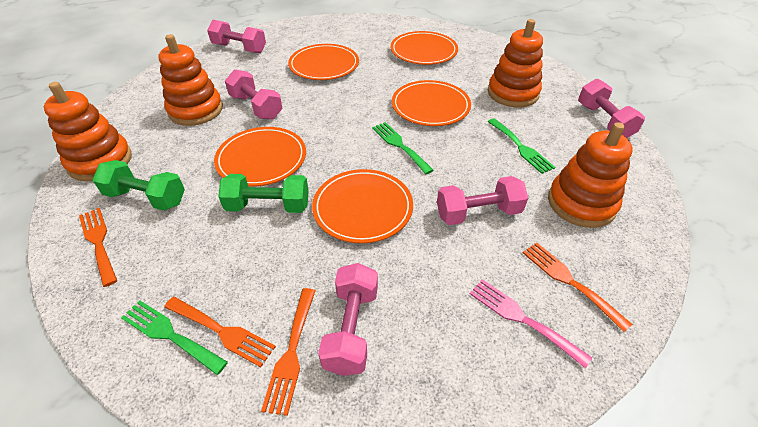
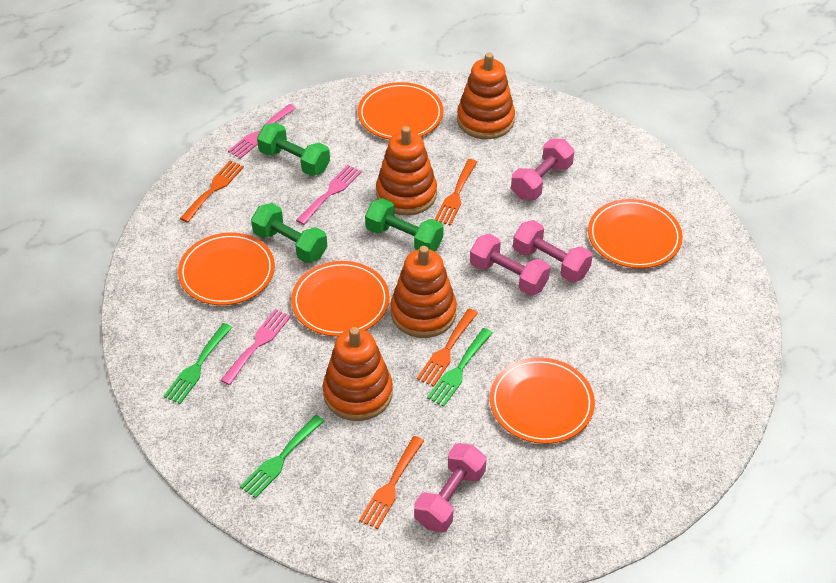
green dumbbell: 2 -> 3
pink dumbbell: 5 -> 4
pink fork: 1 -> 3

